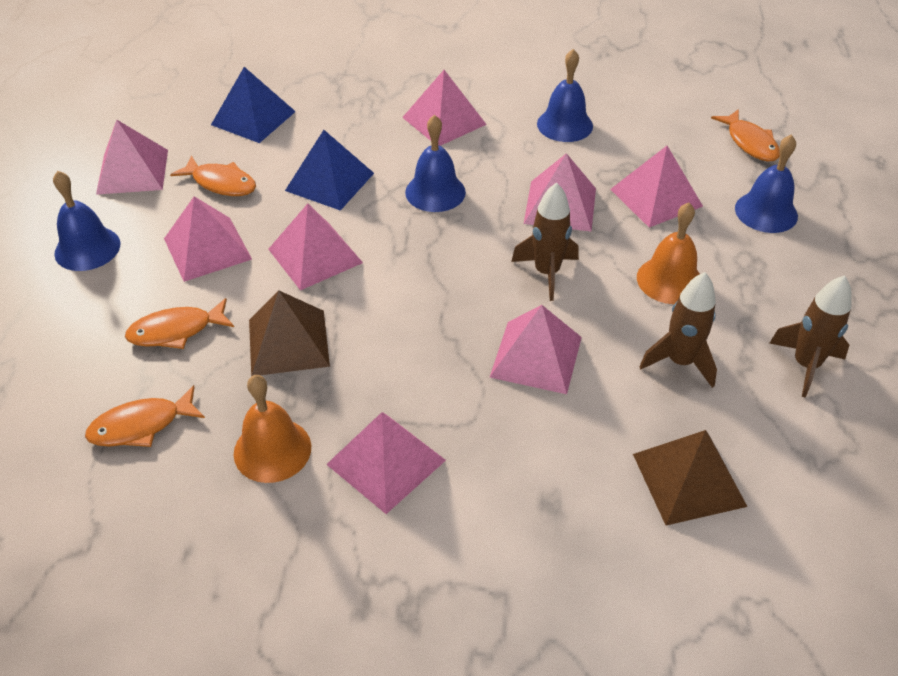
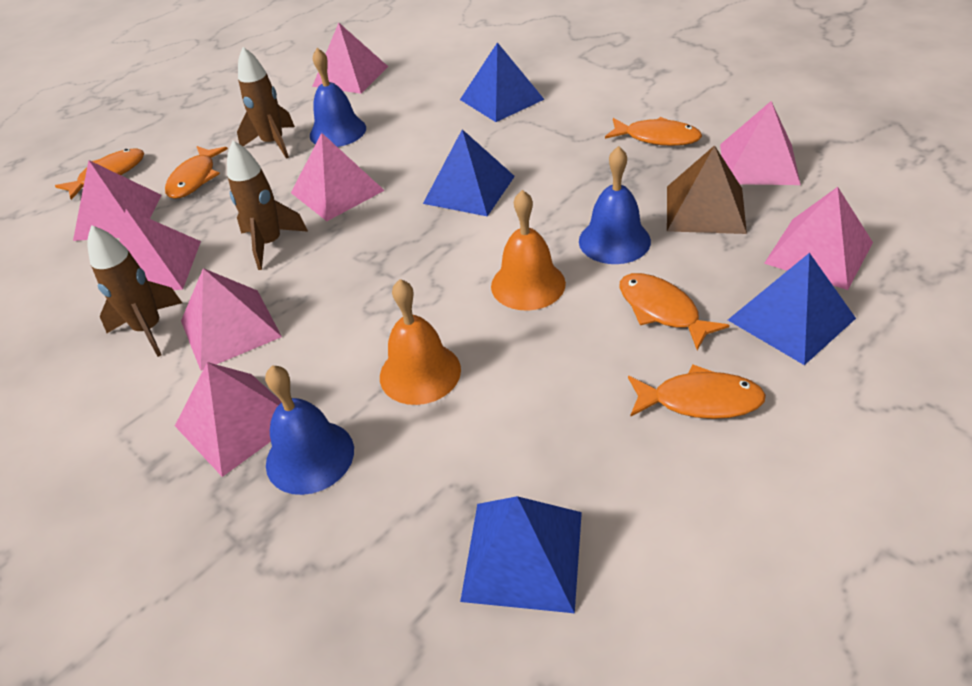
blue bell: 4 -> 3
blue pyramid: 2 -> 4
brown pyramid: 2 -> 1
orange fish: 4 -> 5

